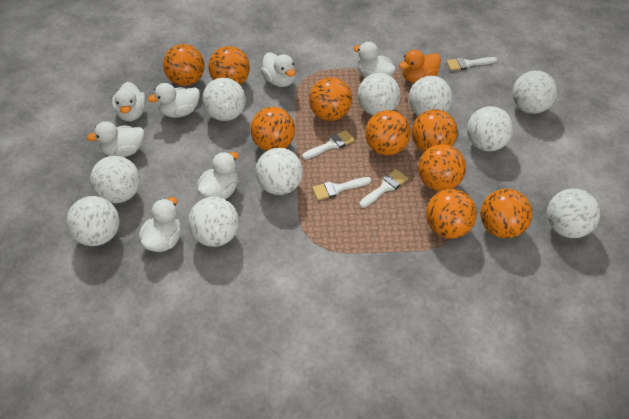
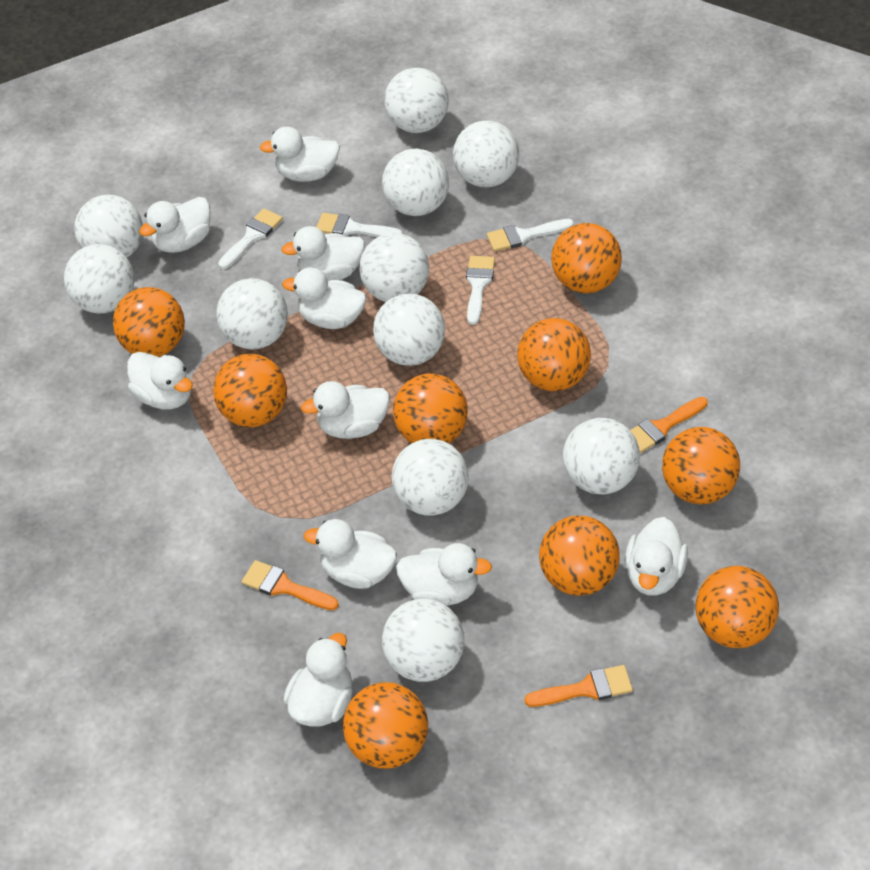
orange brush: 0 -> 3
orange duck: 1 -> 0
white ball: 10 -> 11
white duck: 7 -> 10

